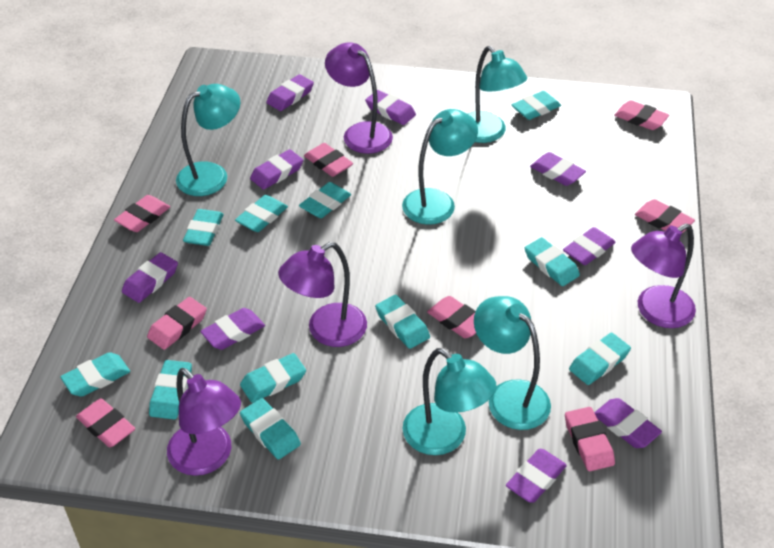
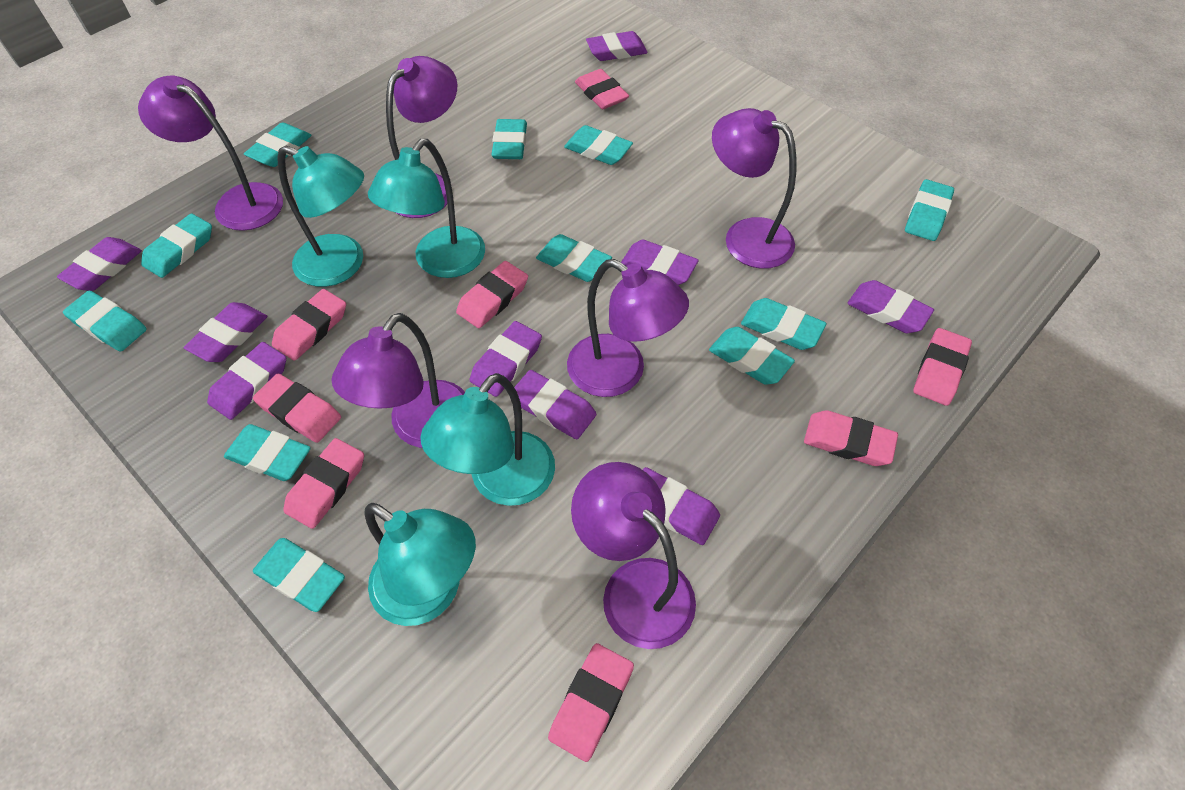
purple lamp: 4 -> 6
turquoise lamp: 5 -> 4

